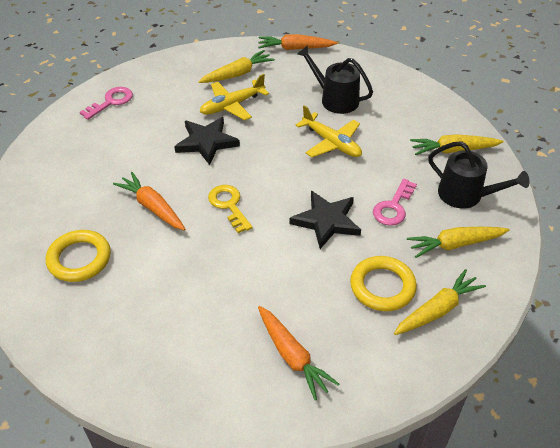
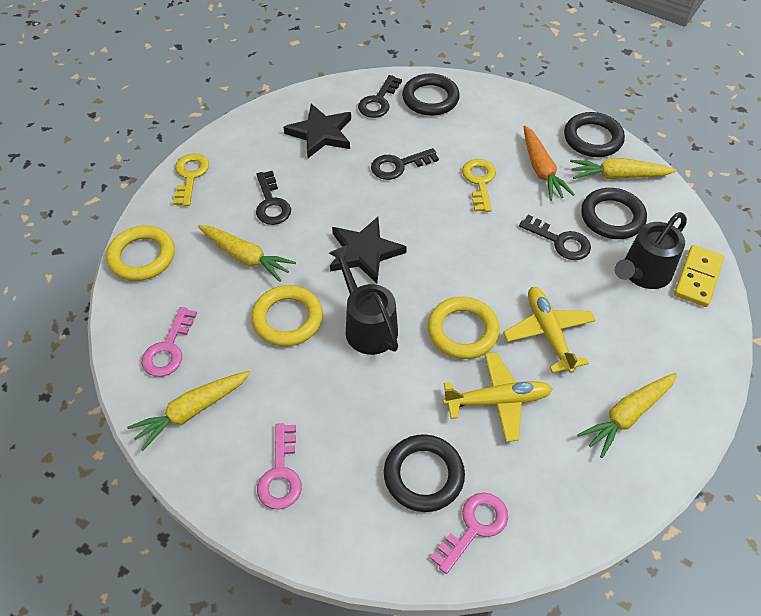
black key: 0 -> 4
black ring: 0 -> 4
orange carrot: 3 -> 1
pink key: 2 -> 3
yellow domino: 0 -> 1
yellow key: 1 -> 2
yellow ring: 2 -> 3

